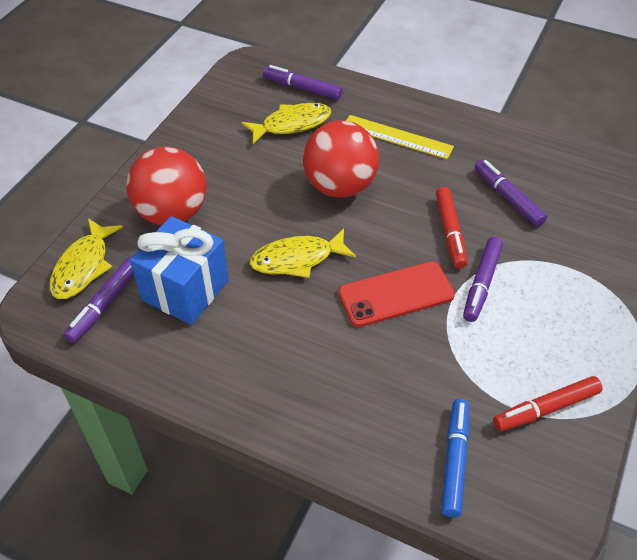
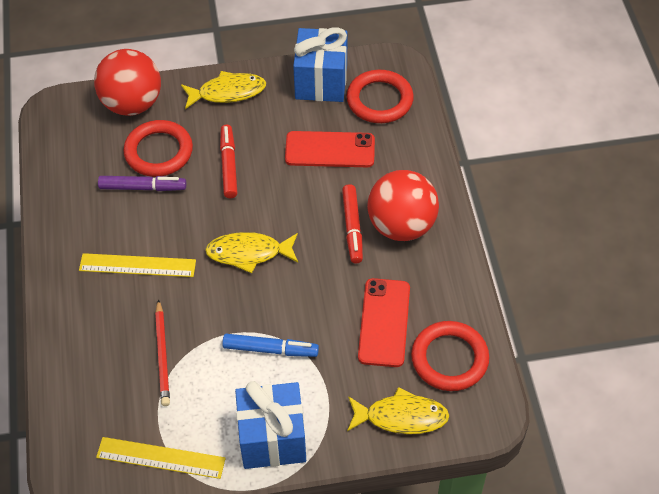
blue gift: 1 -> 2
purple marker: 4 -> 1
red pencil: 0 -> 1
red phone: 1 -> 2
red ring: 0 -> 3
yellow ruler: 1 -> 2

